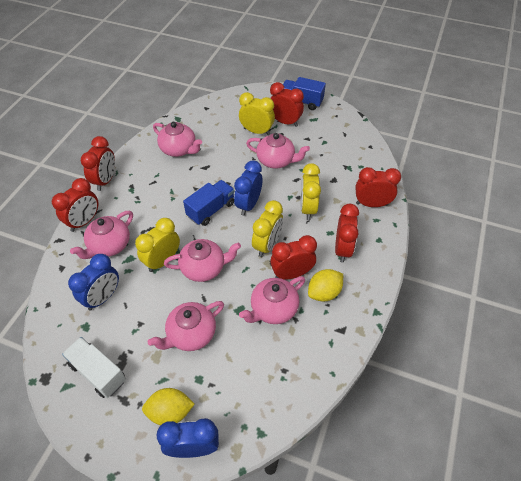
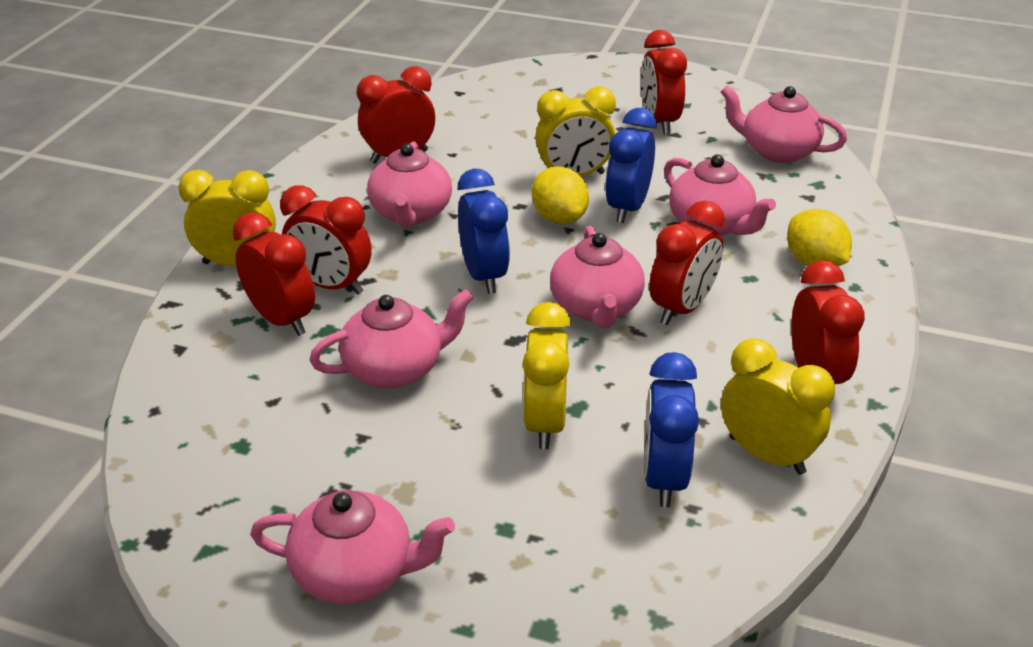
blue truck: 2 -> 0
white truck: 1 -> 0

